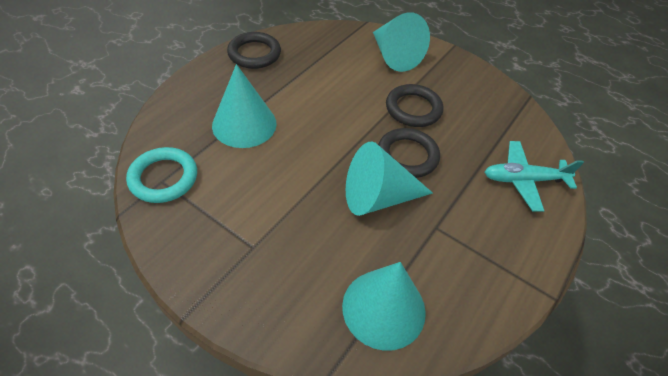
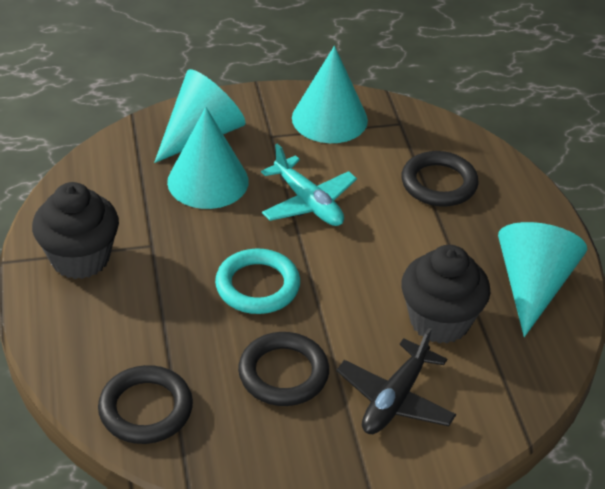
black cupcake: 0 -> 2
black plane: 0 -> 1

